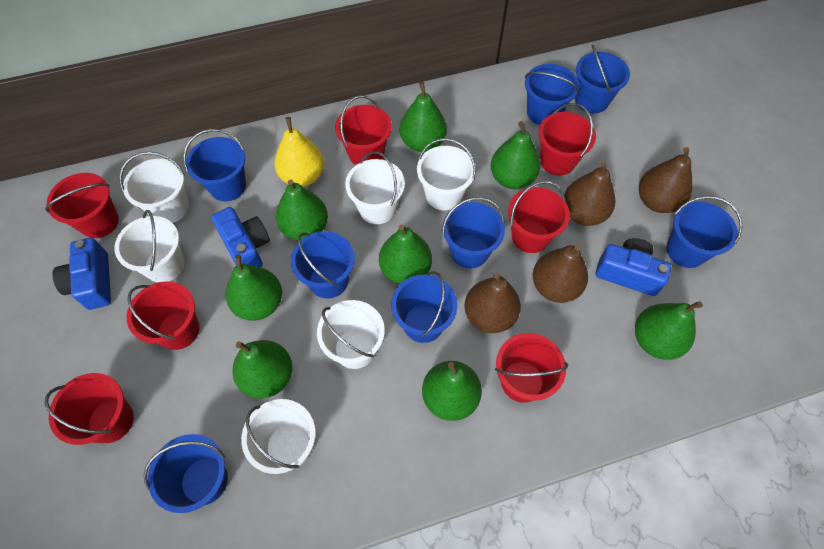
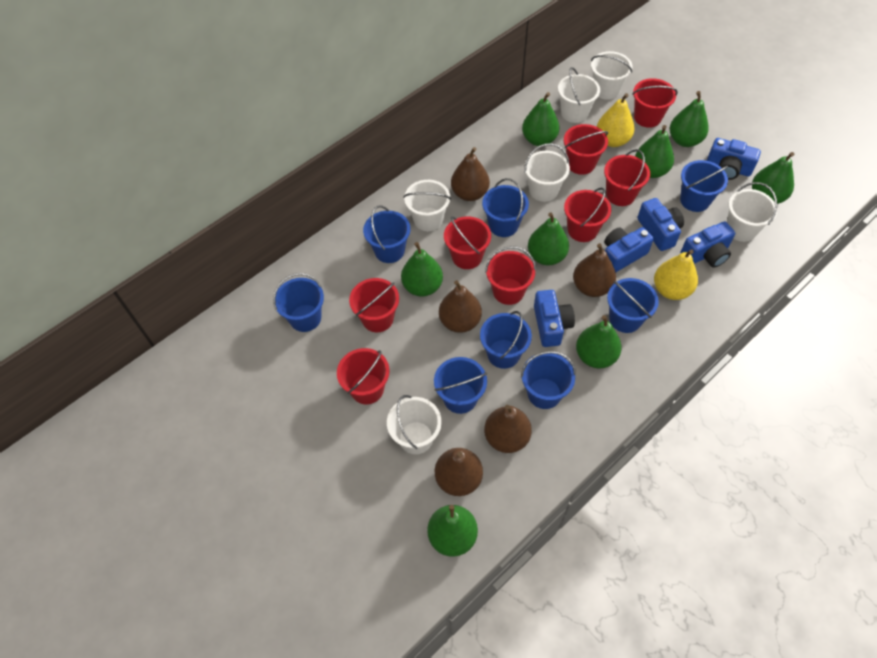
blue camera: 3 -> 5
brown pear: 4 -> 5
red bucket: 7 -> 8
yellow pear: 1 -> 2

